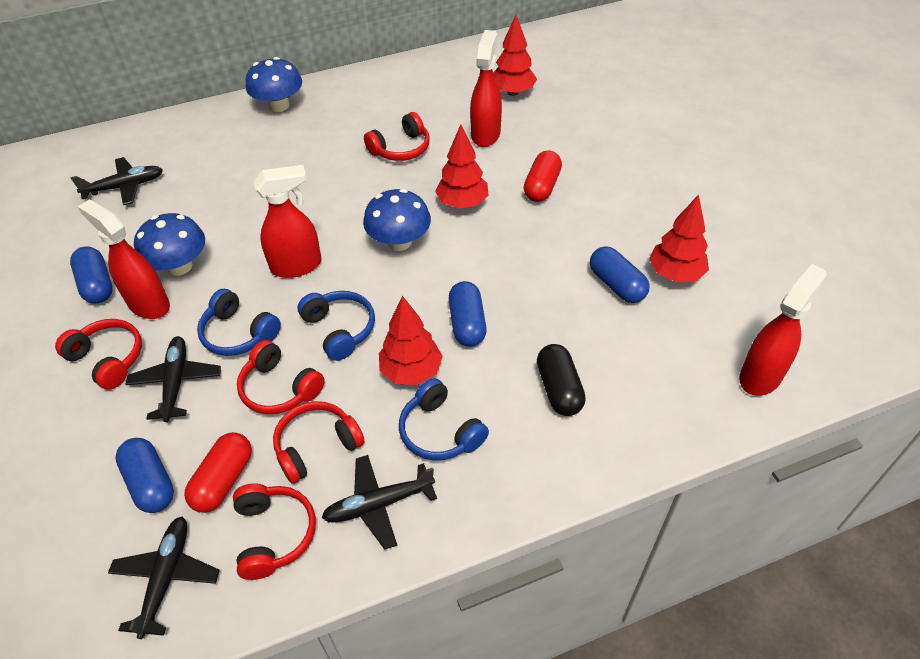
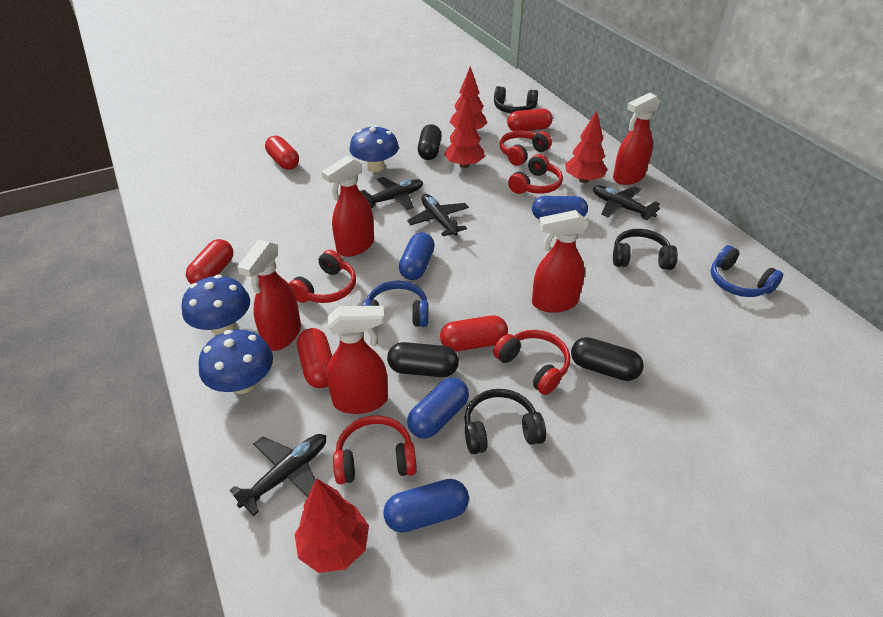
black capsule: 1 -> 3
black headphones: 0 -> 3
blue headphones: 3 -> 2
red capsule: 2 -> 5
red spray bottle: 4 -> 5

